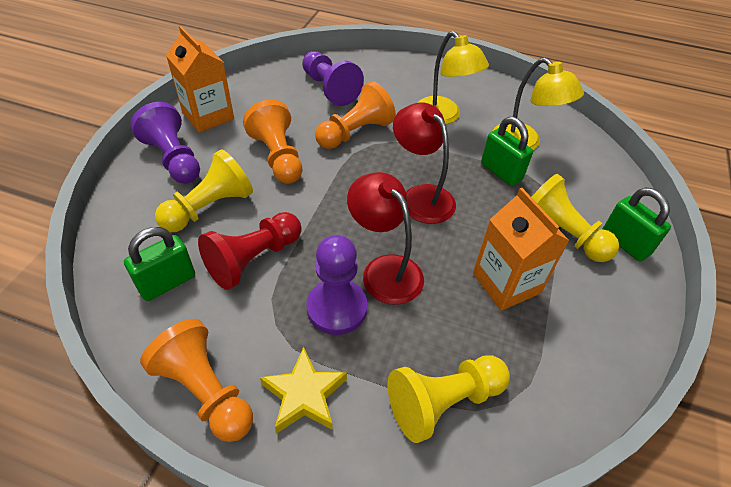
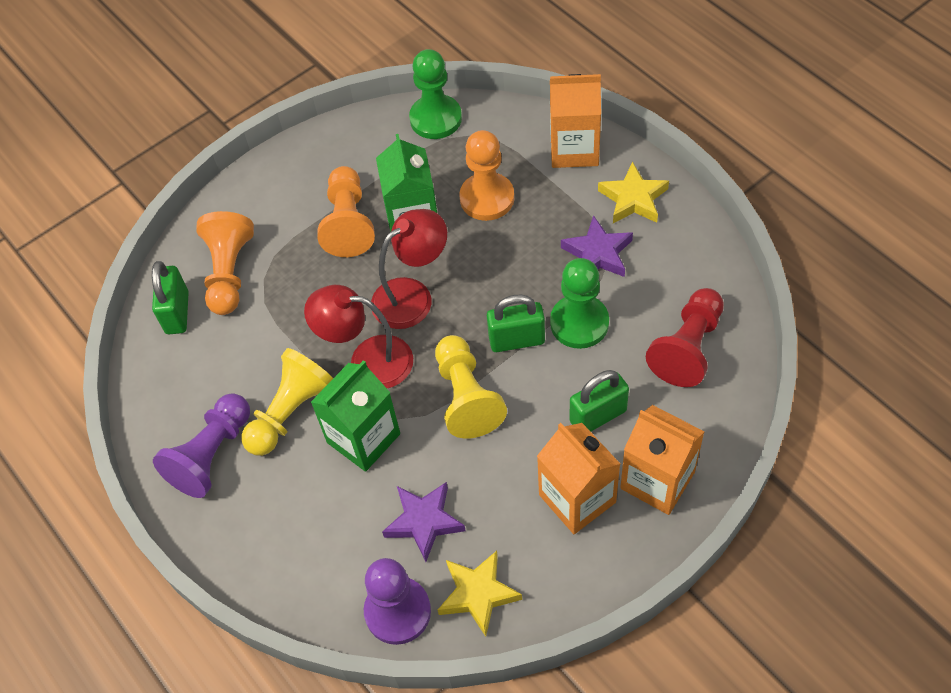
green carton: 0 -> 2
green pawn: 0 -> 2
orange carton: 2 -> 3
purple pawn: 3 -> 2
purple star: 0 -> 2
yellow lamp: 2 -> 0
yellow pawn: 3 -> 2
yellow star: 1 -> 2

